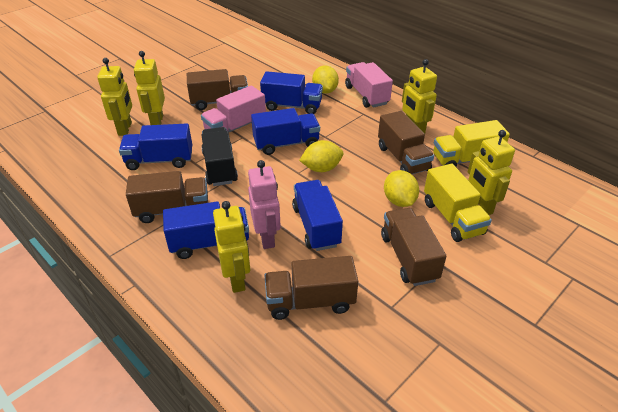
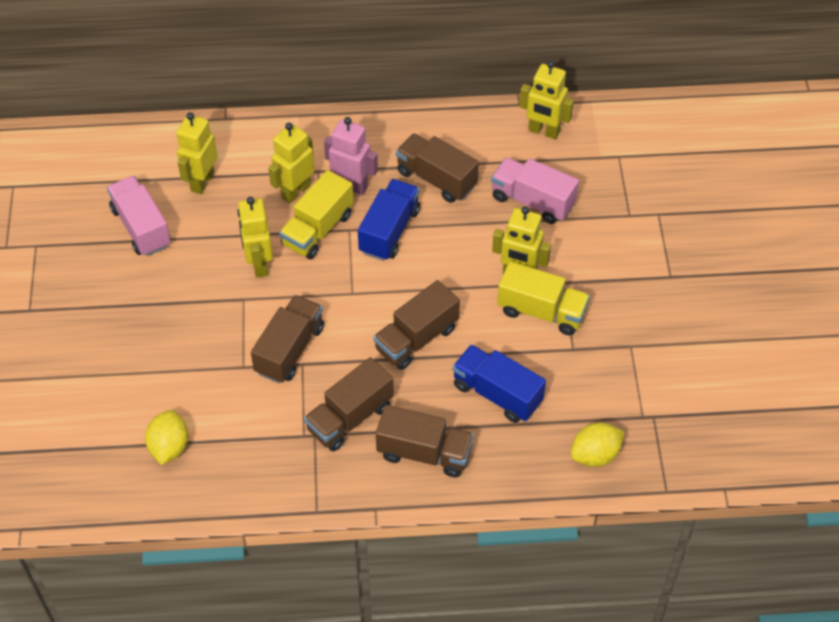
black truck: 1 -> 0
blue truck: 5 -> 2
yellow lemon: 3 -> 2

